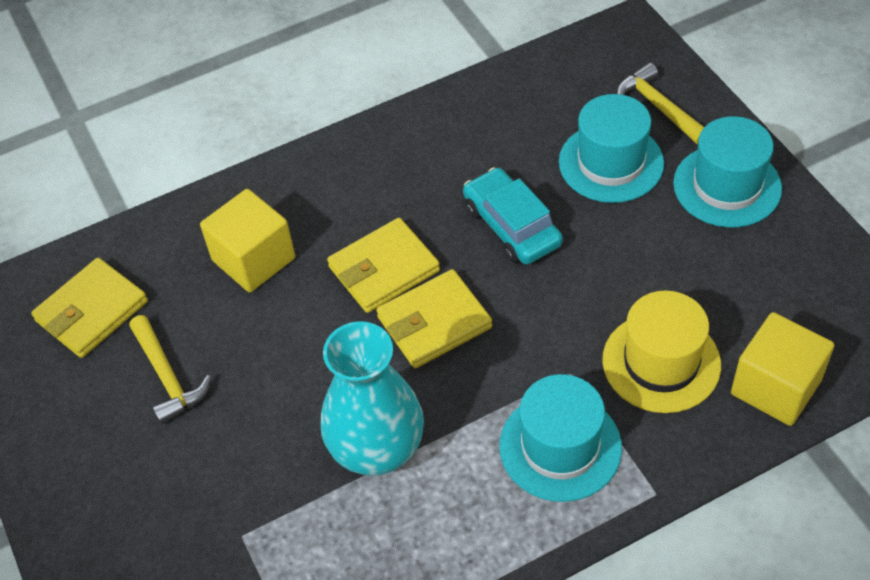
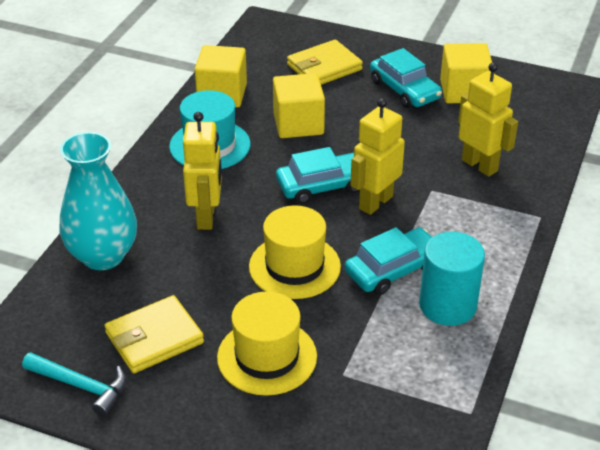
turquoise car: 1 -> 3
turquoise cylinder: 0 -> 1
turquoise hammer: 0 -> 1
turquoise hat: 3 -> 1
yellow cube: 2 -> 3
yellow hammer: 2 -> 0
yellow hat: 1 -> 2
yellow robot: 0 -> 3
yellow wallet: 3 -> 2

